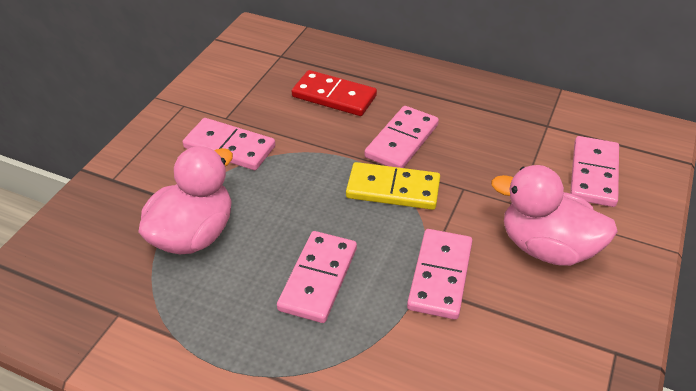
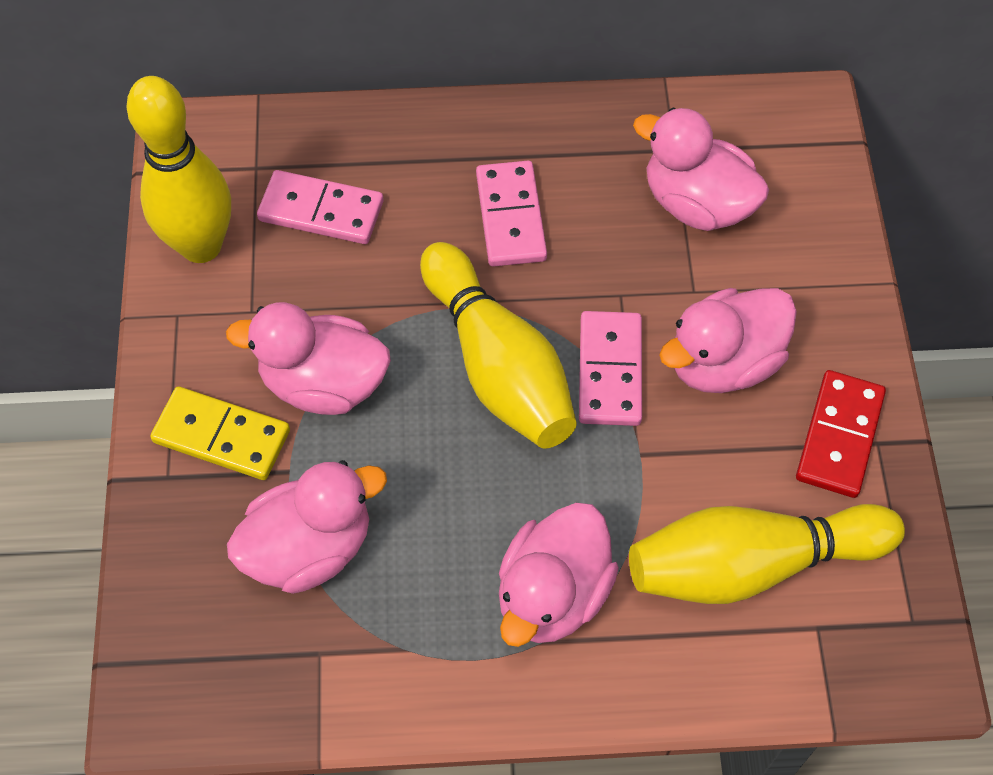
pink domino: 5 -> 3
pink duck: 2 -> 5
yellow bowling pin: 0 -> 3

